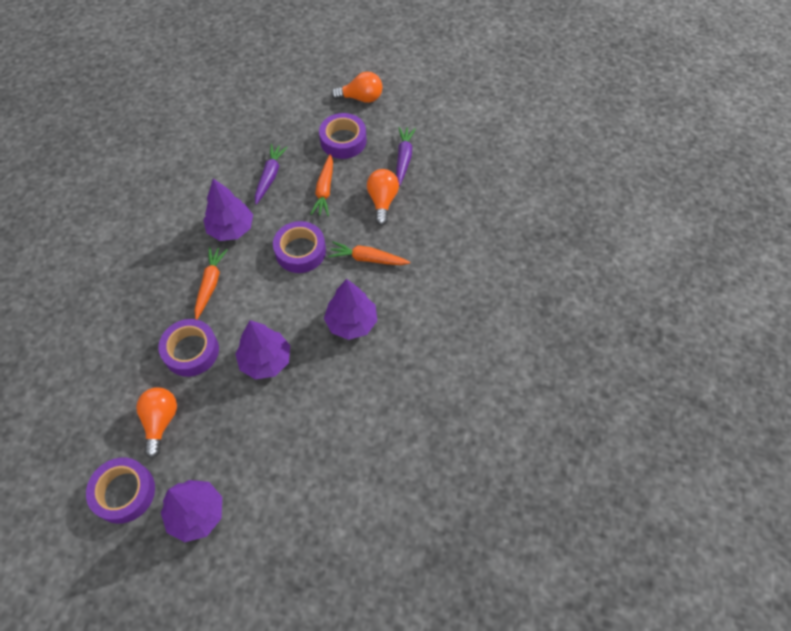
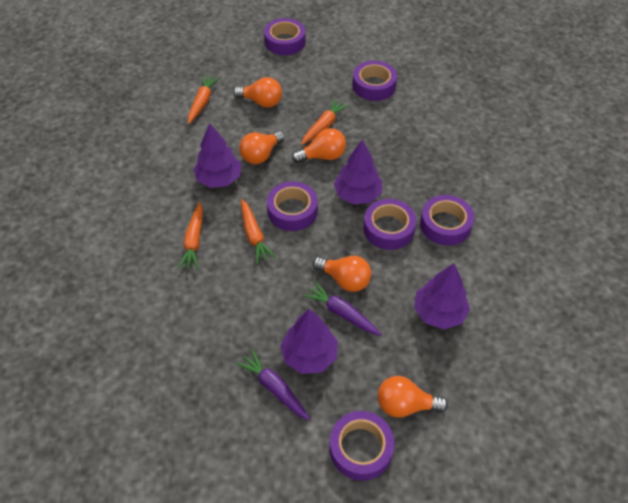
orange carrot: 3 -> 4
orange light bulb: 3 -> 5
purple tape: 4 -> 6

